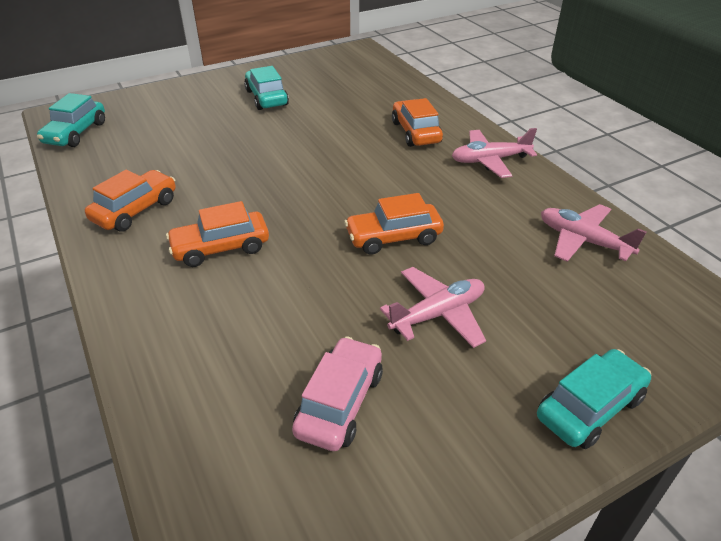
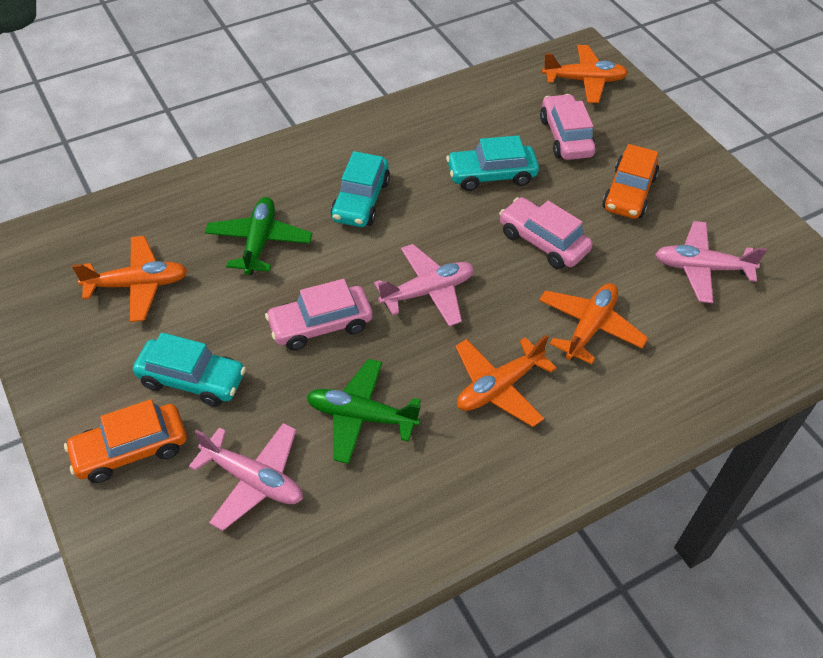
green plane: 0 -> 2
orange car: 4 -> 2
orange plane: 0 -> 4
pink car: 1 -> 3

